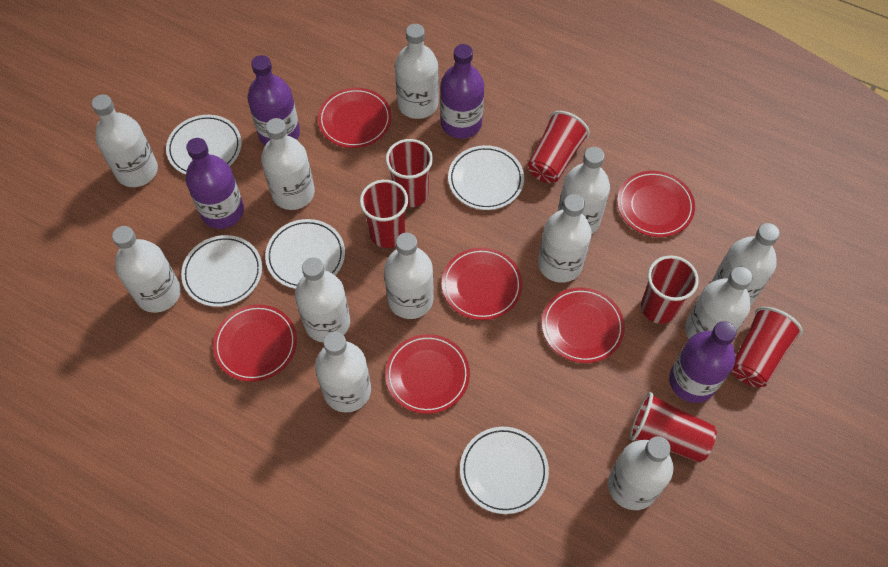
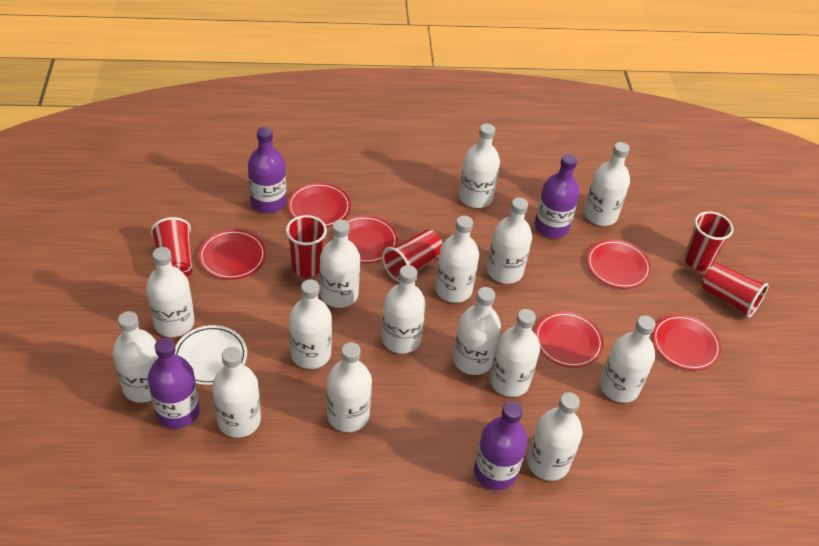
red cup: 6 -> 5
white bottle: 12 -> 15
white plate: 5 -> 1

